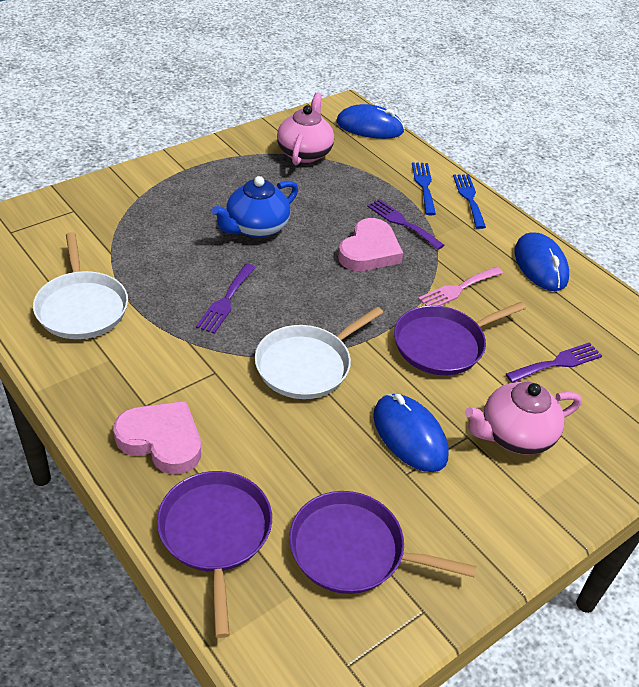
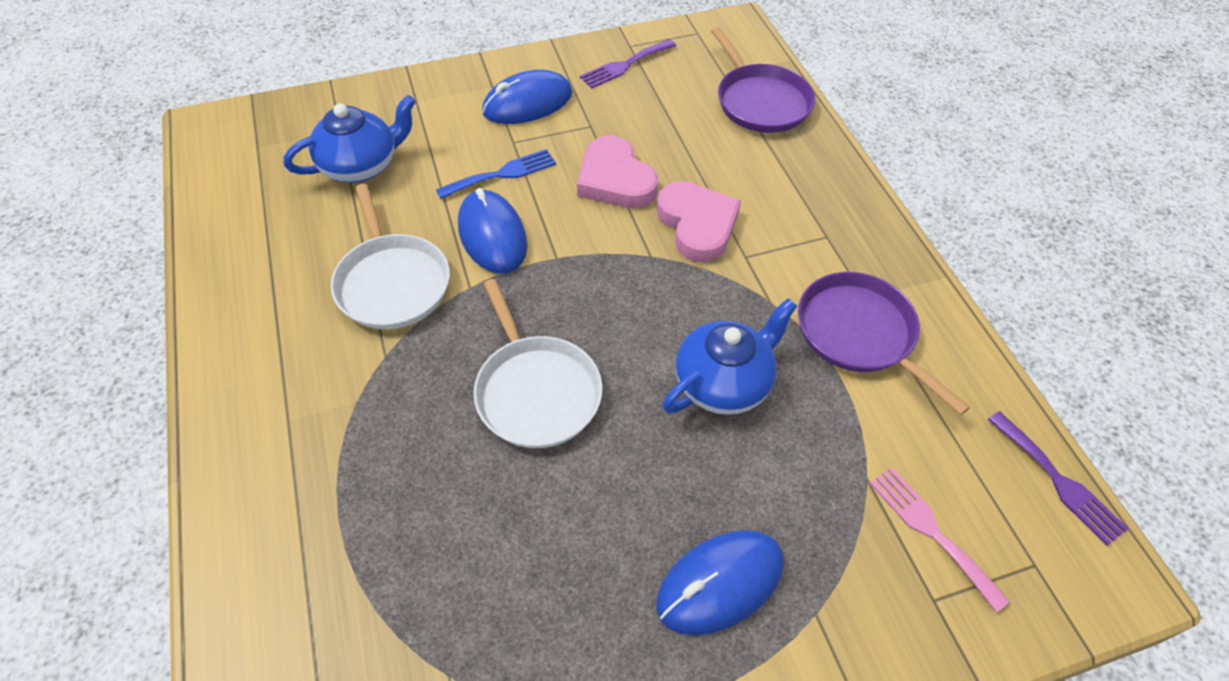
blue fork: 2 -> 1
blue teapot: 1 -> 2
pink teapot: 2 -> 0
purple fork: 3 -> 2
purple pan: 3 -> 2

